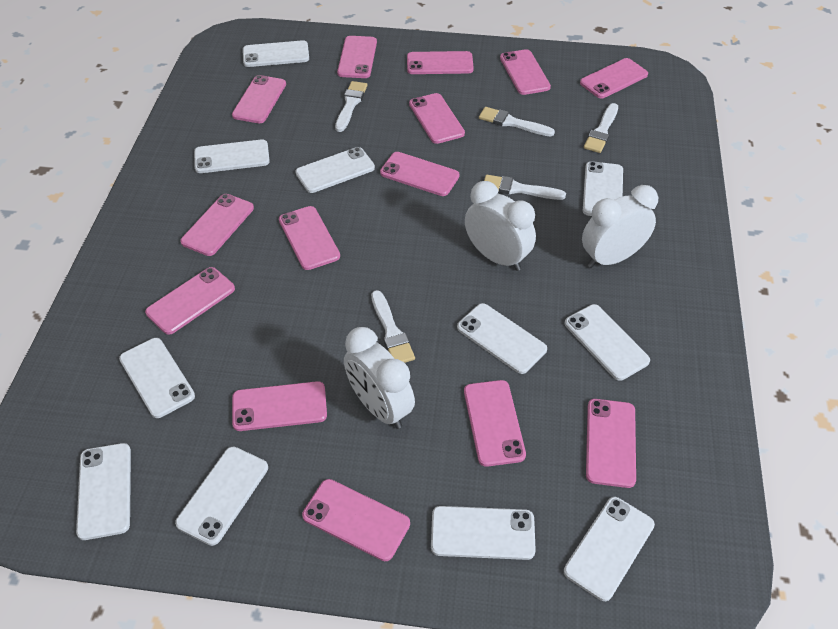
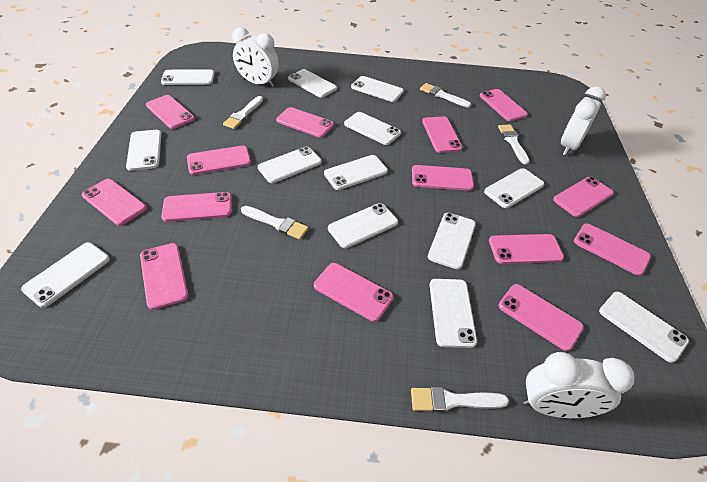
white phone: 11 -> 13

